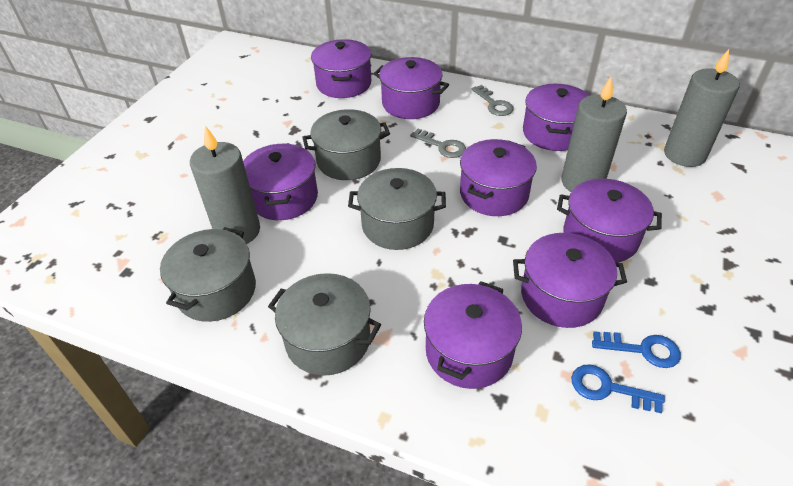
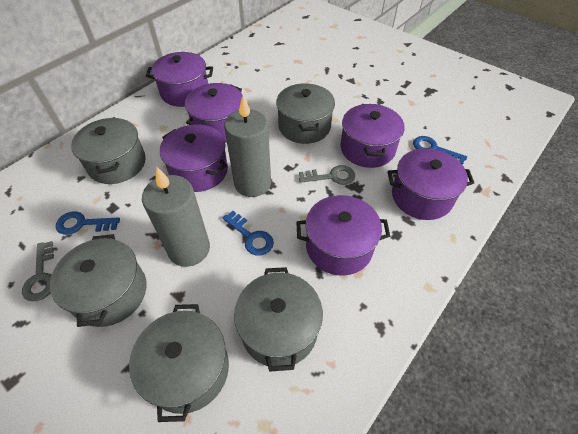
blue key: 2 -> 3
grey candle: 3 -> 2
grey pot: 4 -> 5
purple pot: 8 -> 6

